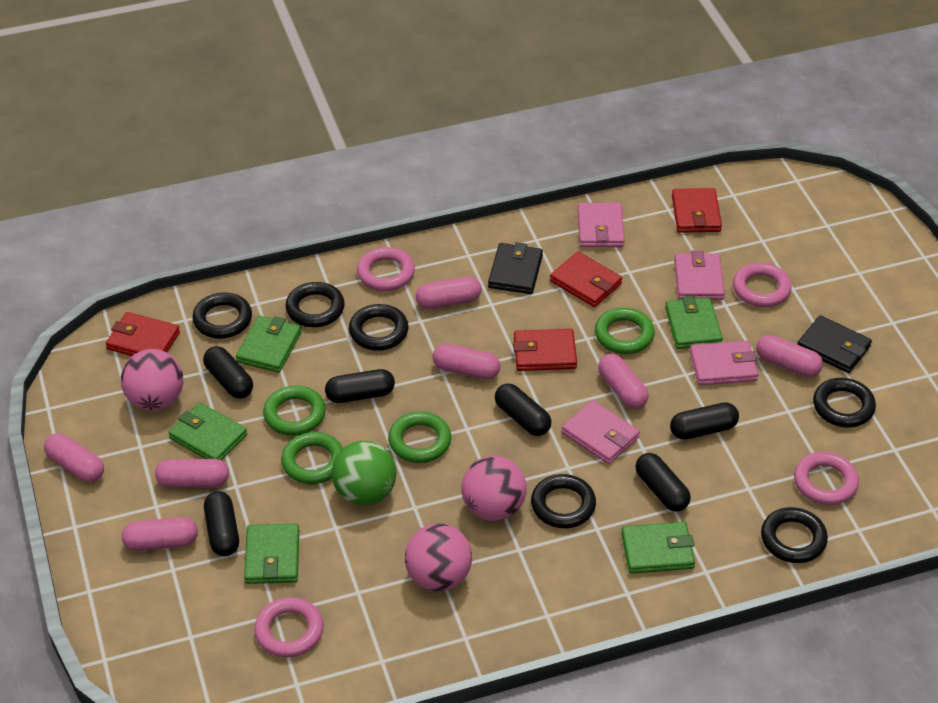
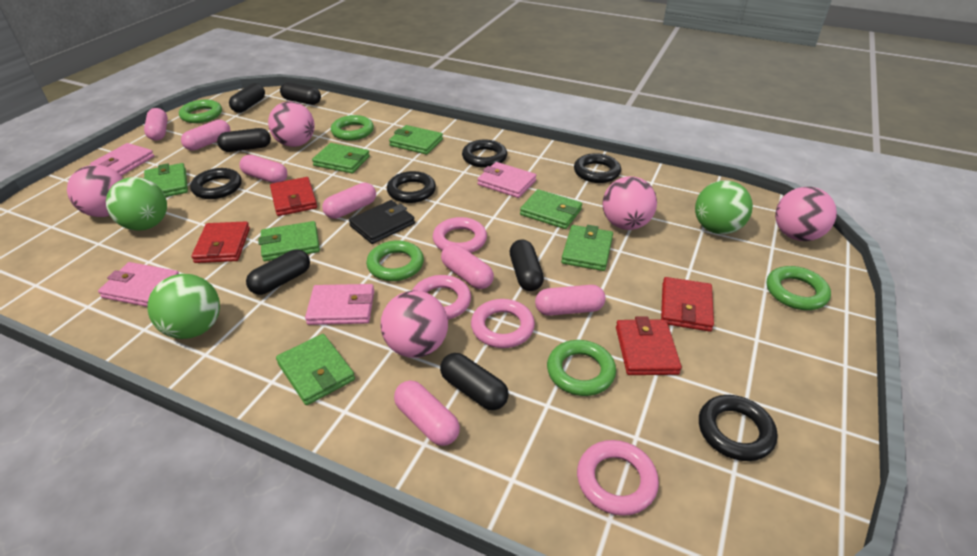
black ring: 6 -> 5
black wallet: 2 -> 1
green ball: 1 -> 3
green ring: 4 -> 5
green wallet: 5 -> 7
pink ball: 3 -> 5

